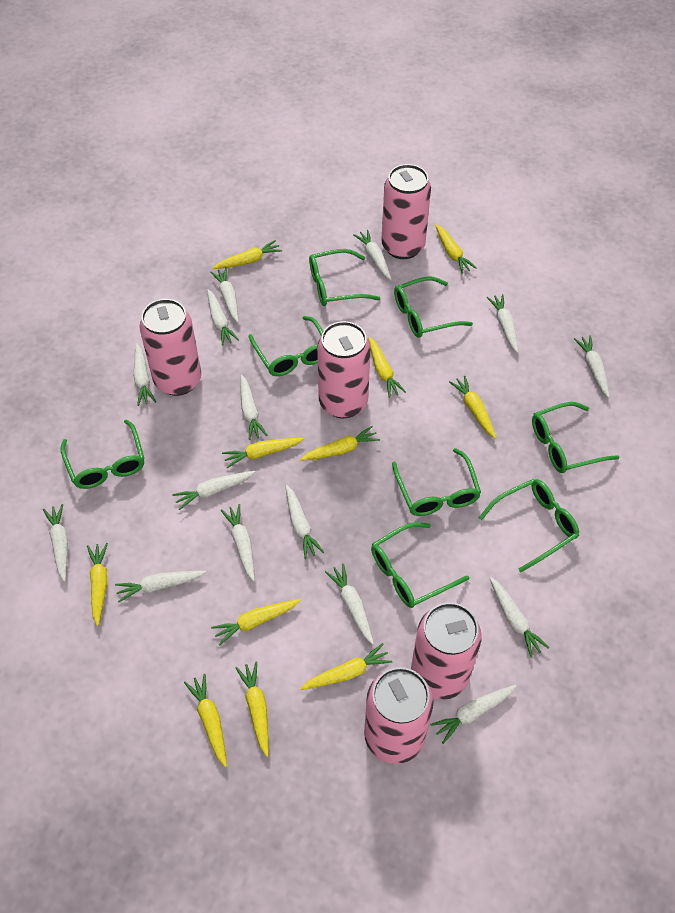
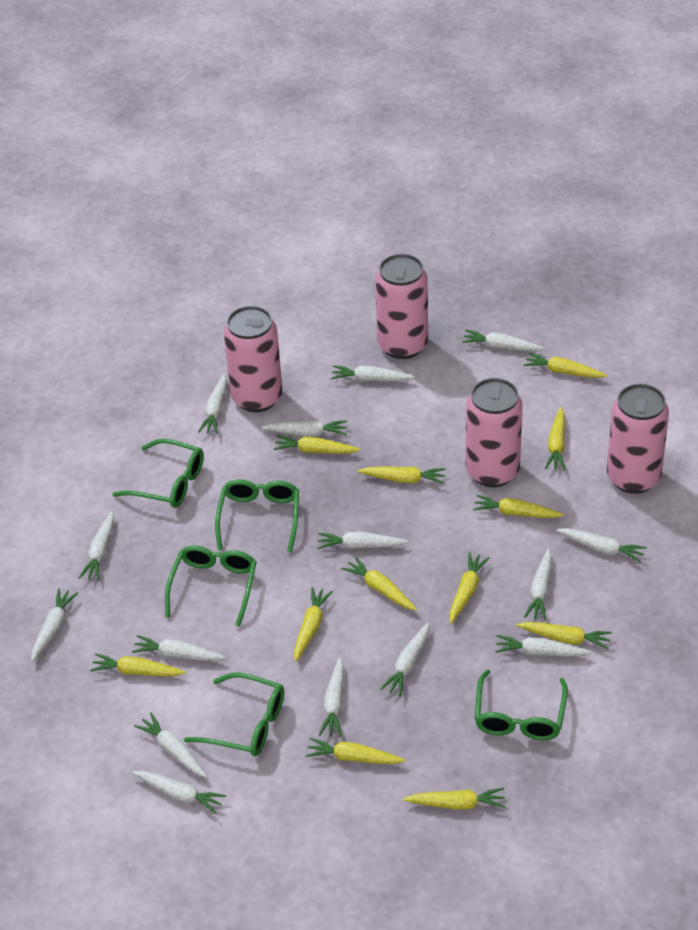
green glasses: 8 -> 5
pink can: 5 -> 4
yellow carrot: 11 -> 12

